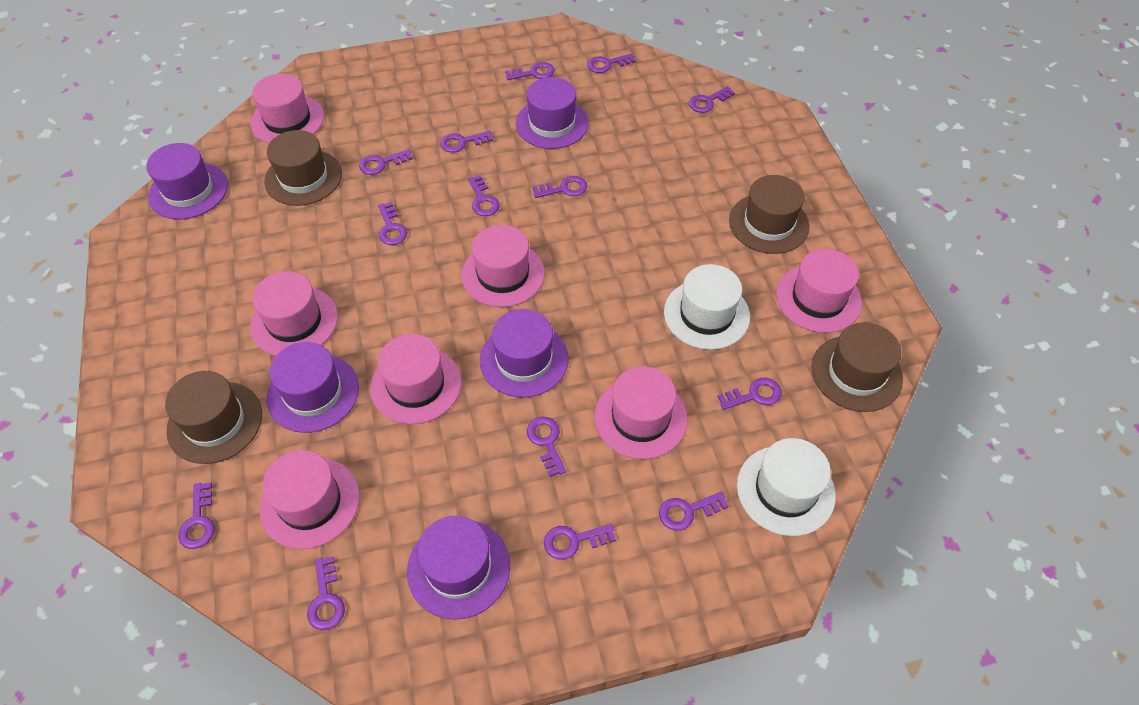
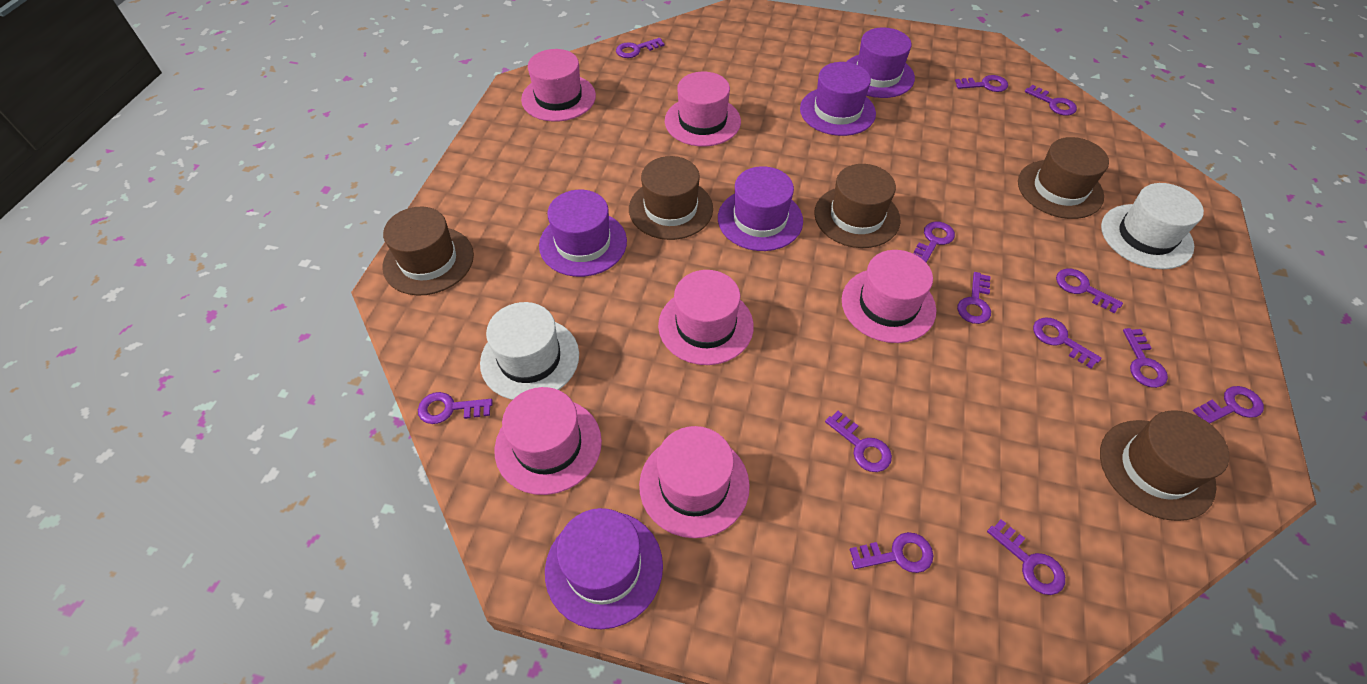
brown hat: 4 -> 5
pink hat: 7 -> 6
purple key: 14 -> 13

